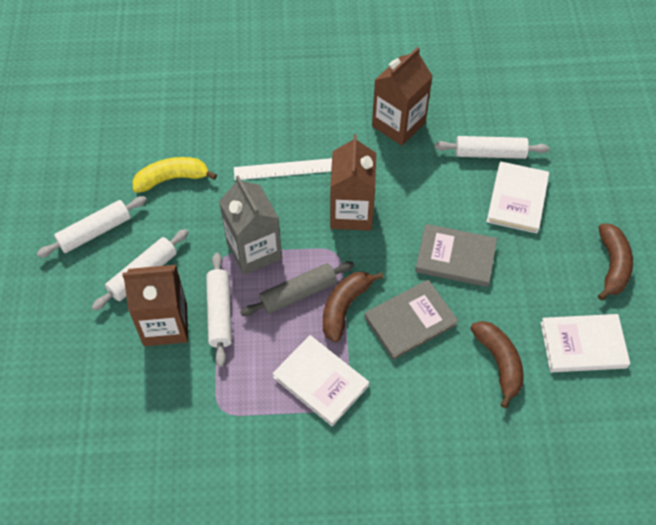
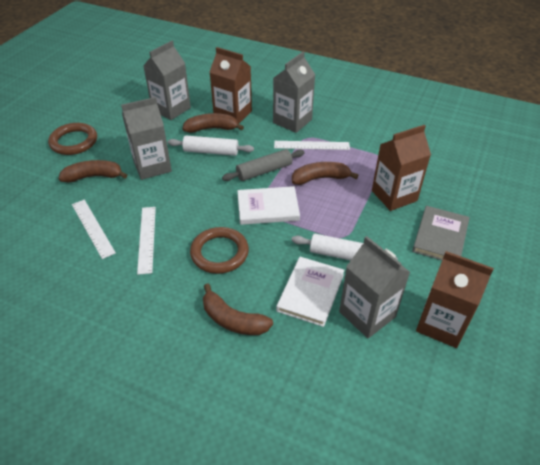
brown banana: 3 -> 4
brown ring: 0 -> 2
grey book: 2 -> 1
grey carton: 1 -> 4
white book: 3 -> 2
white rolling pin: 4 -> 2
white ruler: 1 -> 3
yellow banana: 1 -> 0

